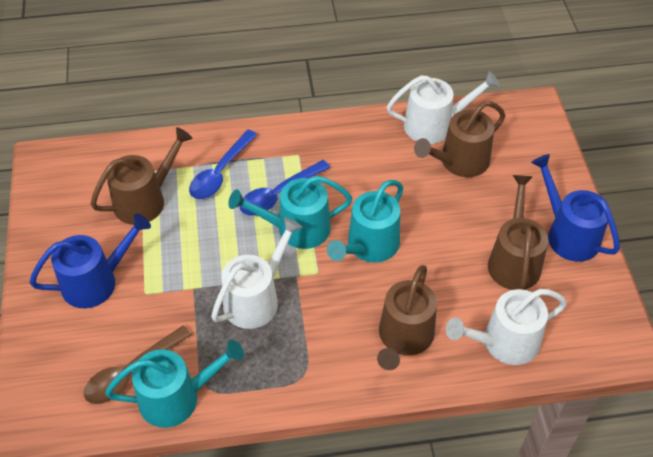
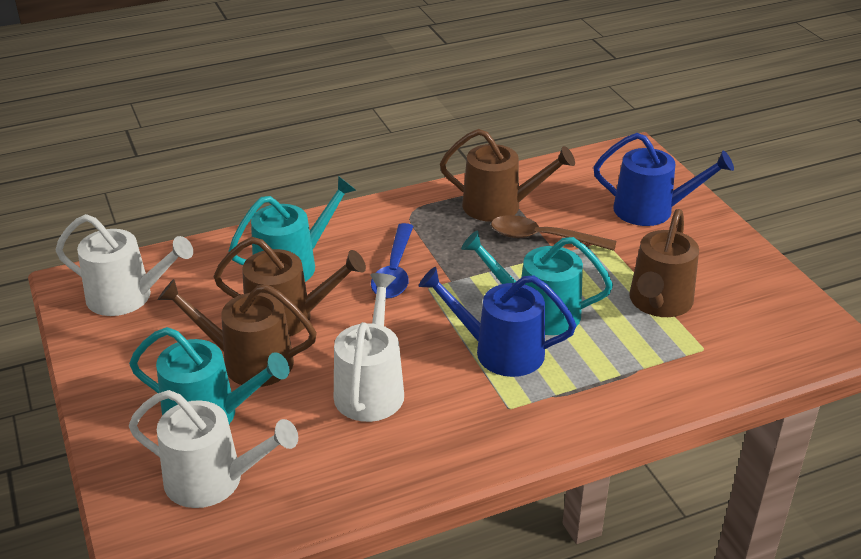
blue spoon: 2 -> 1

